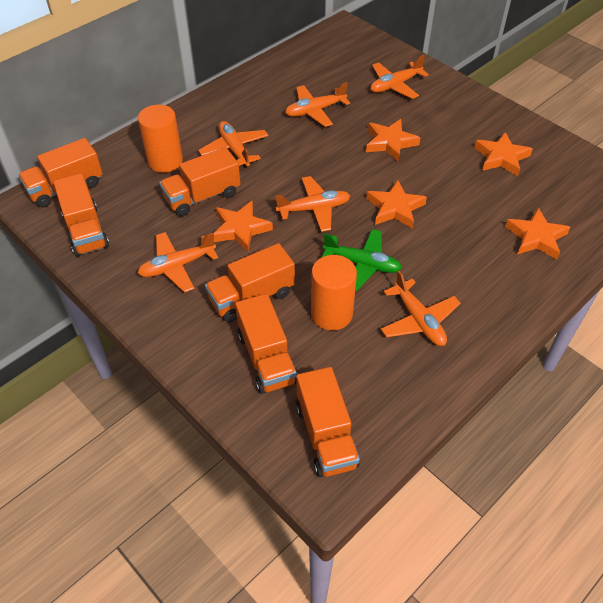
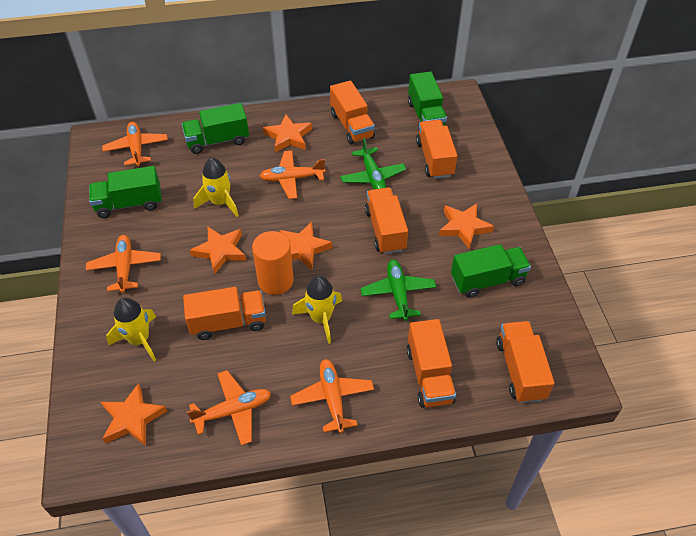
green plane: 1 -> 2
green truck: 0 -> 4
orange cylinder: 2 -> 1
orange plane: 6 -> 5
yellow rocket: 0 -> 3

